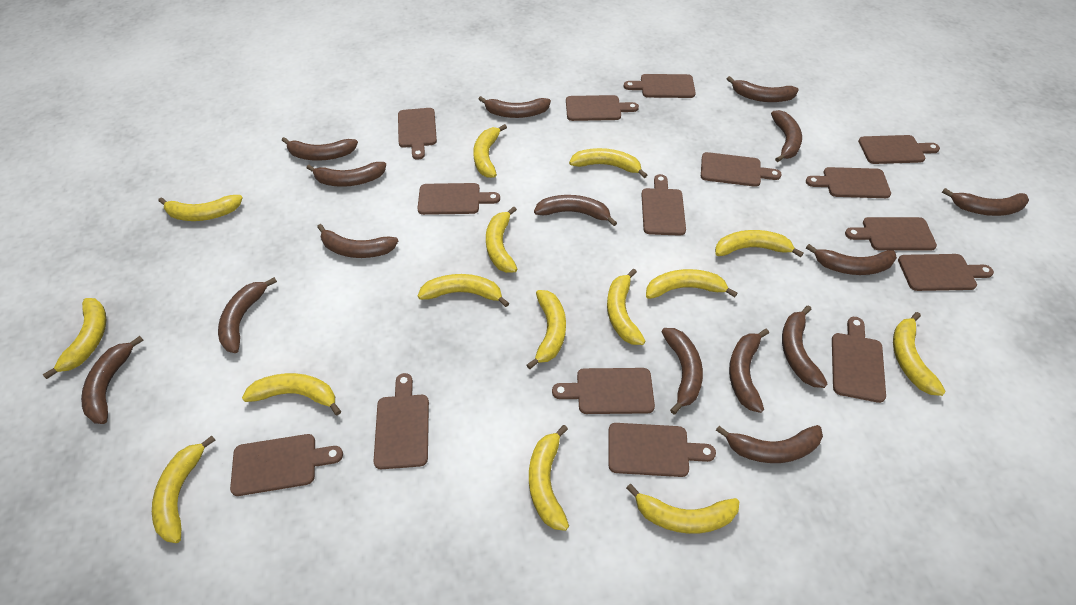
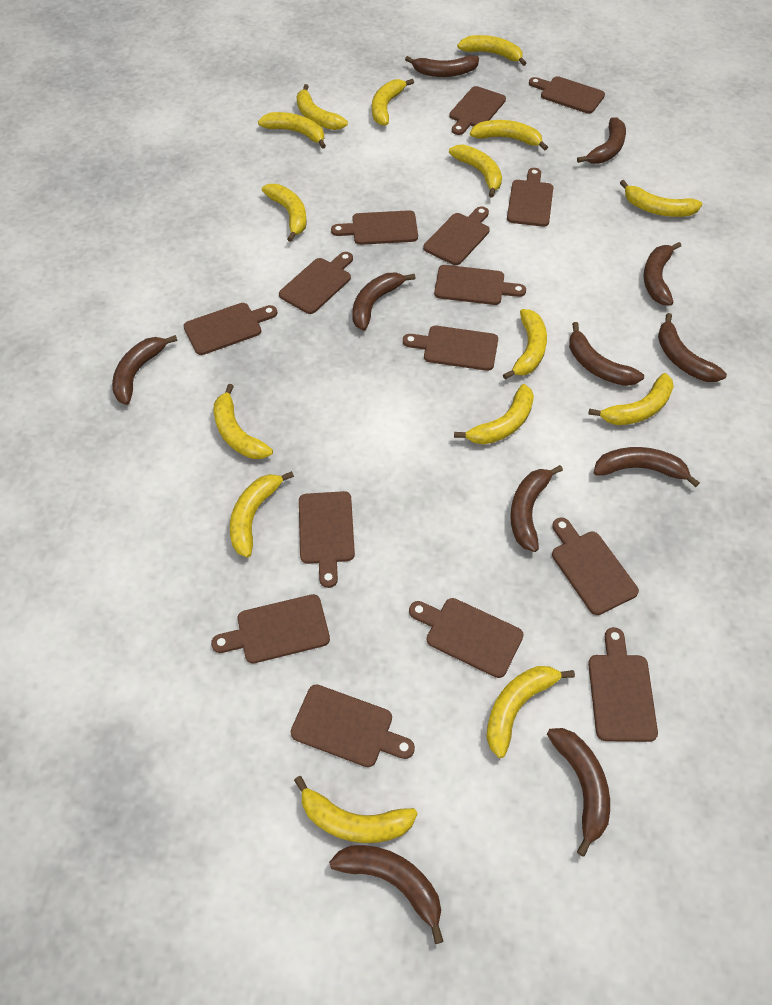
brown banana: 15 -> 11

